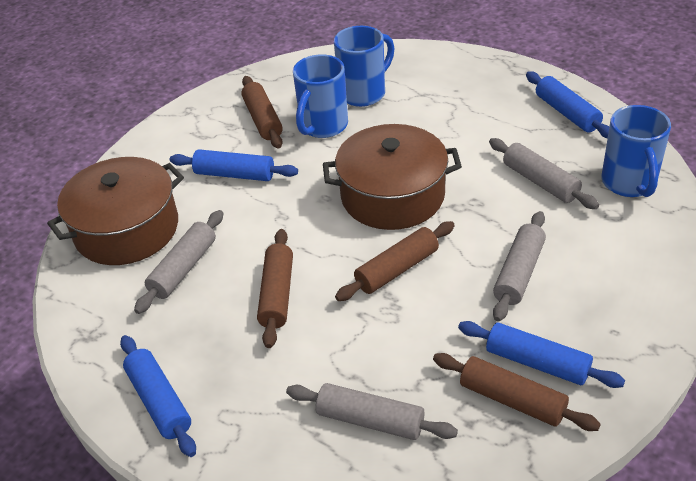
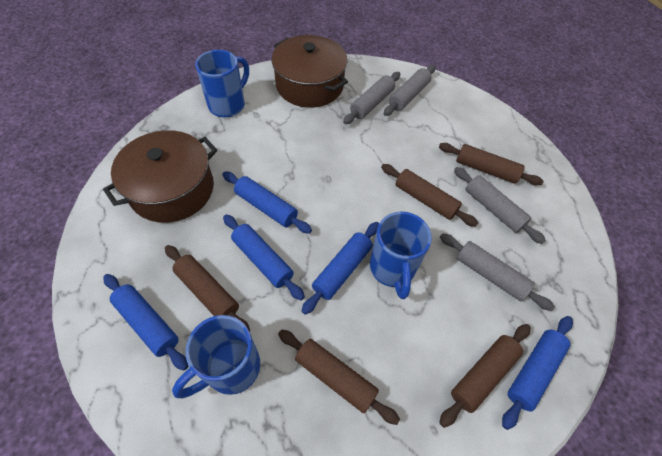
blue rolling pin: 4 -> 5
brown rolling pin: 4 -> 5

